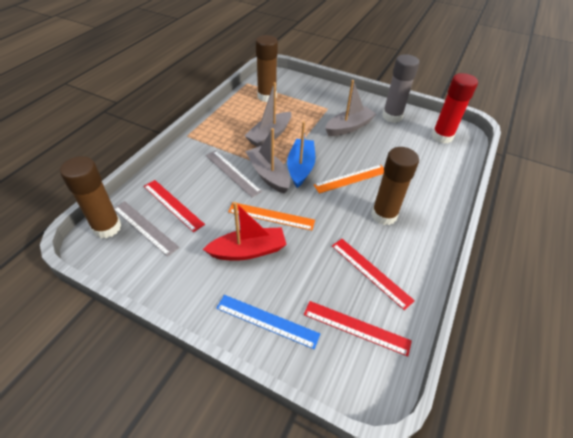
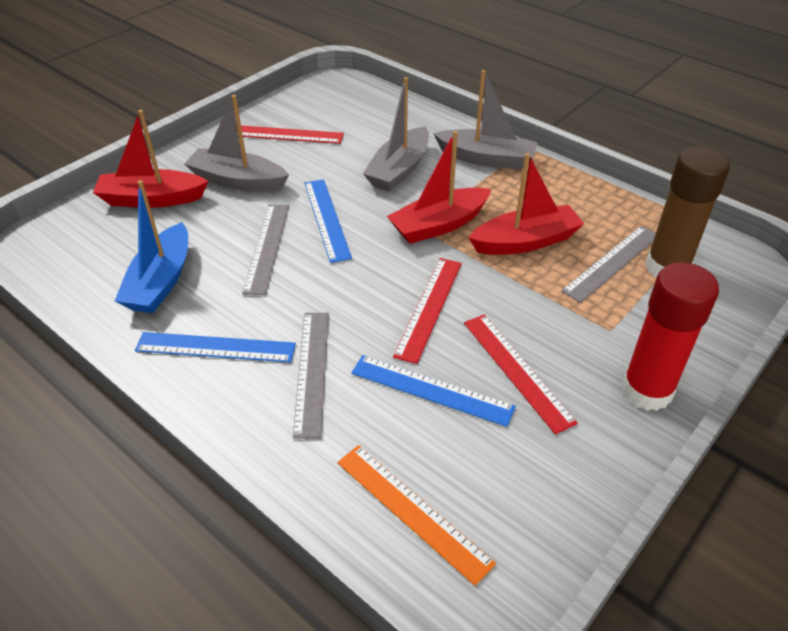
blue ruler: 1 -> 3
brown glue stick: 3 -> 1
grey glue stick: 1 -> 0
grey ruler: 2 -> 3
orange ruler: 2 -> 1
red boat: 1 -> 3

